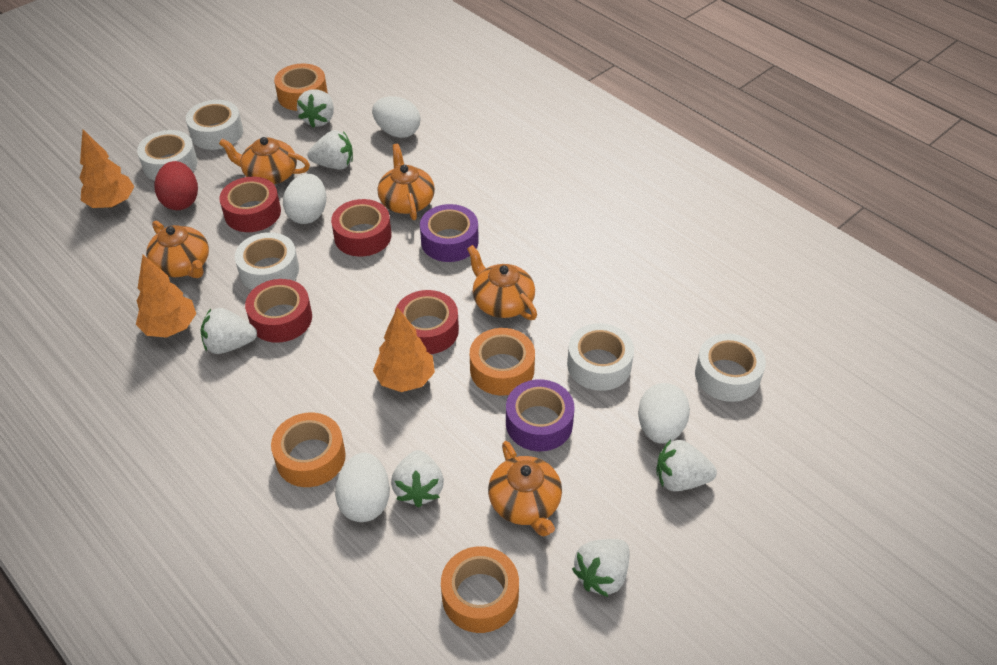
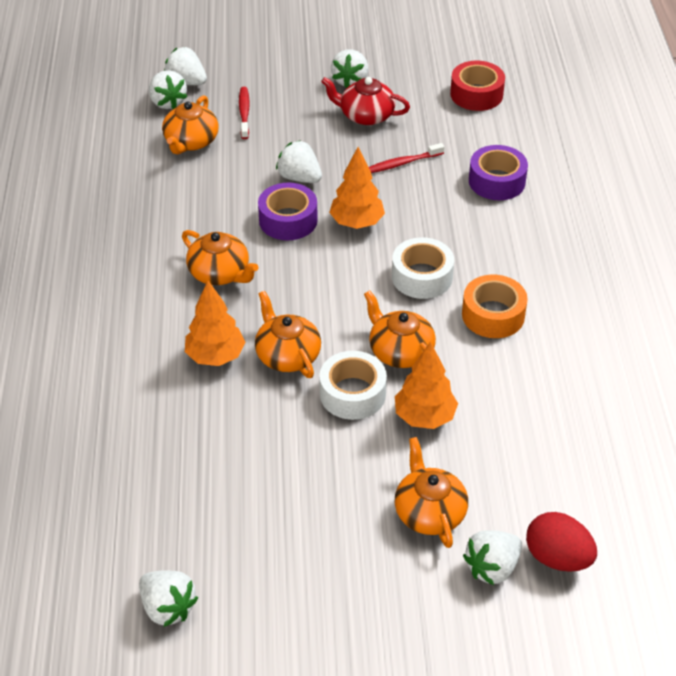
orange tape: 4 -> 1
red tape: 4 -> 1
red teapot: 0 -> 1
red toothbrush: 0 -> 2
white egg: 4 -> 0
white tape: 5 -> 2

